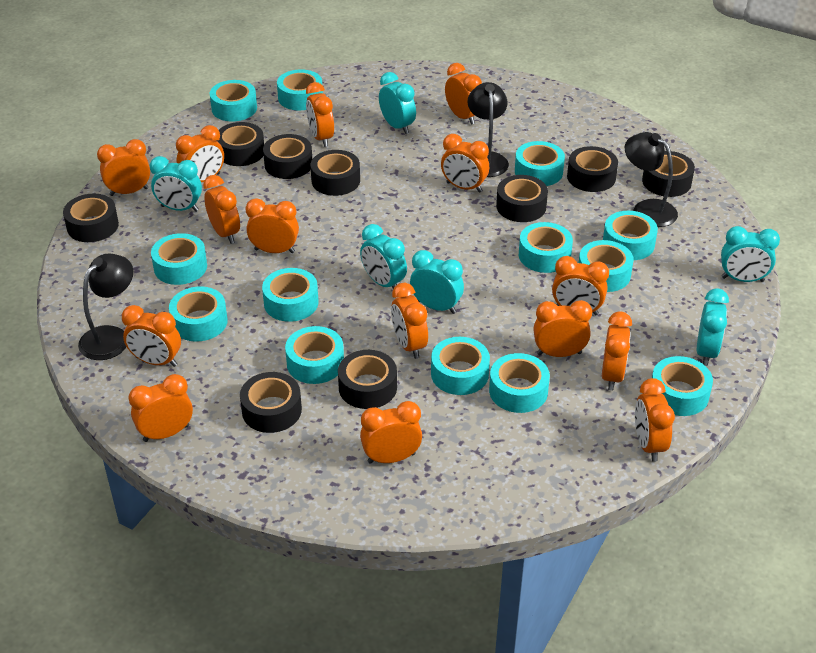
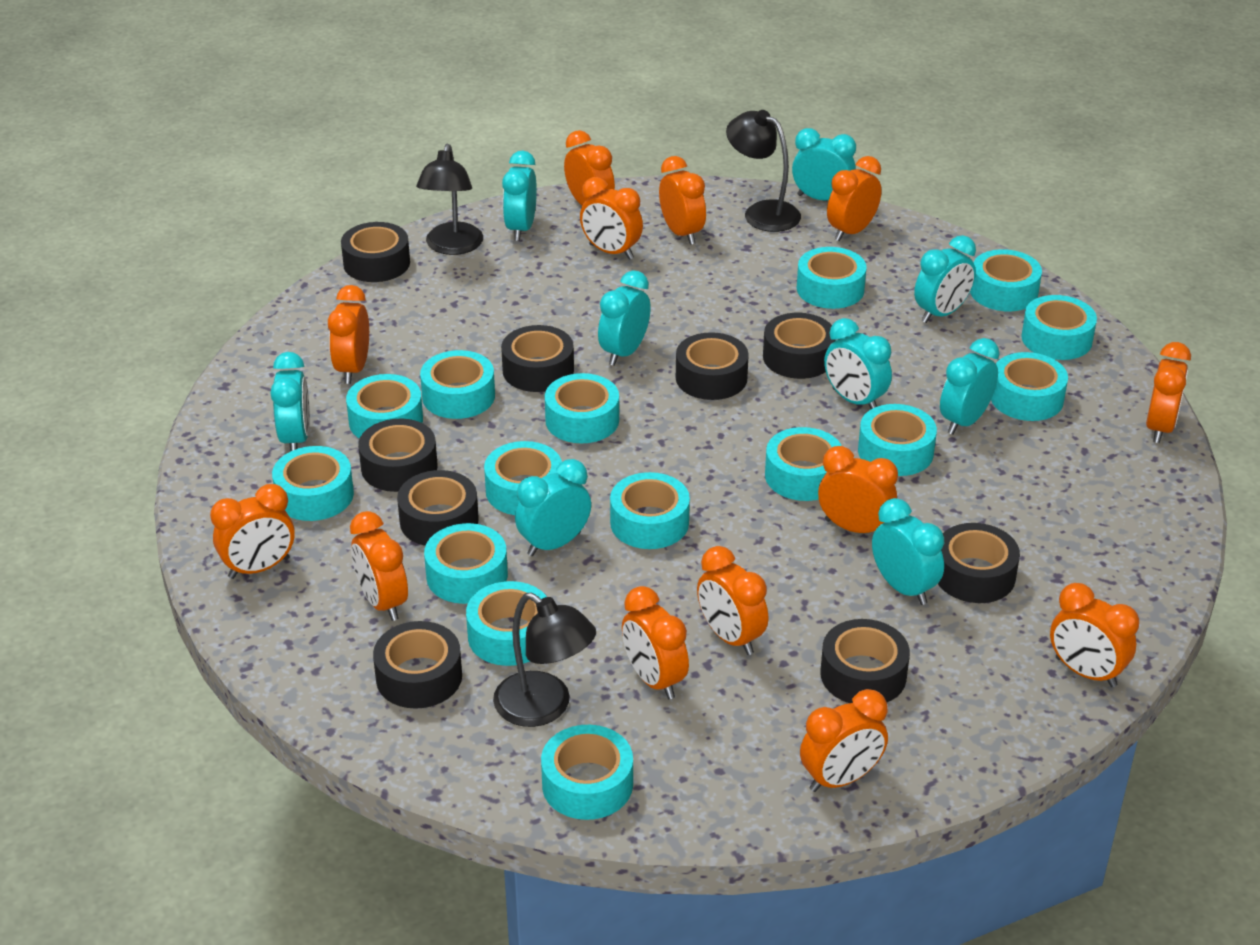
orange clock: 15 -> 13
turquoise clock: 6 -> 9
turquoise tape: 13 -> 15

